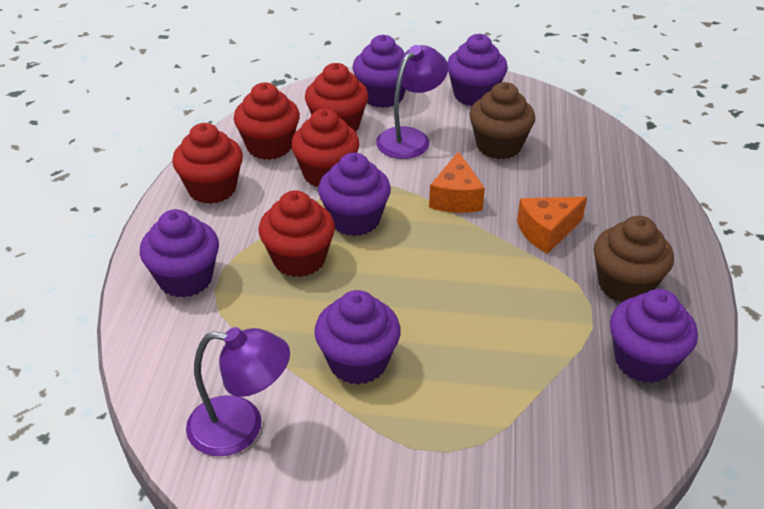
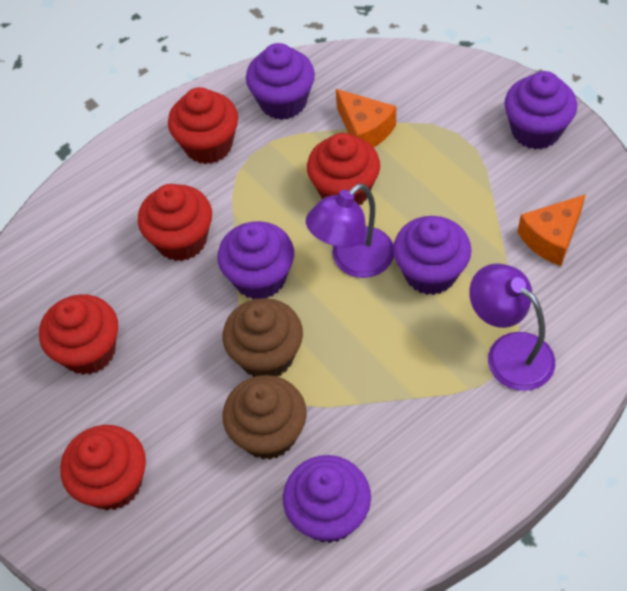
purple cupcake: 6 -> 5

